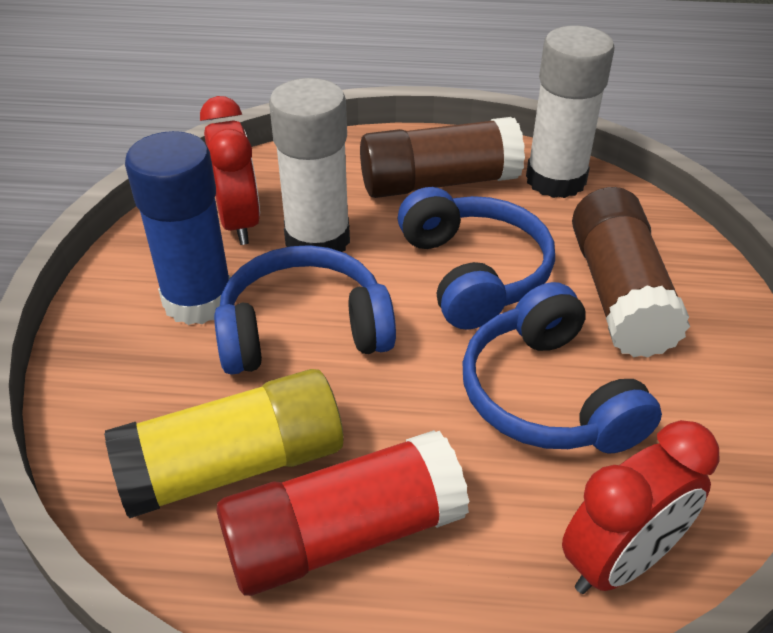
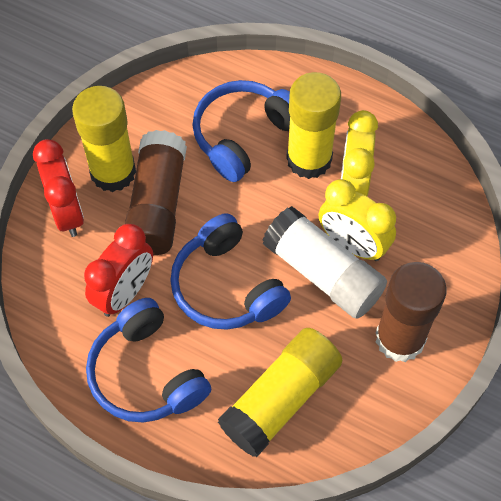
blue glue stick: 1 -> 0
red glue stick: 1 -> 0
white glue stick: 2 -> 1
yellow clock: 0 -> 2
yellow glue stick: 1 -> 3

